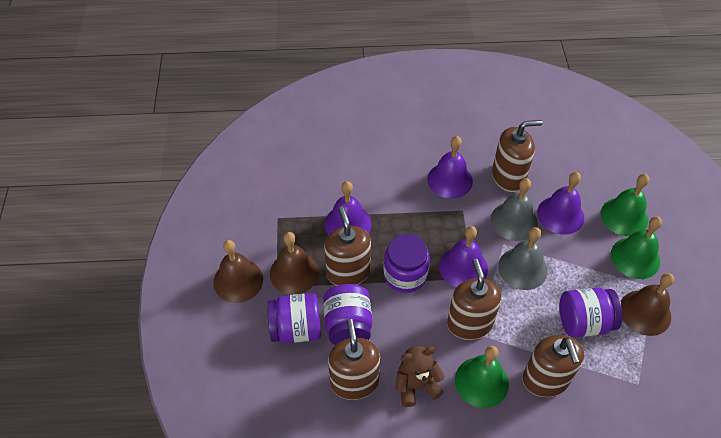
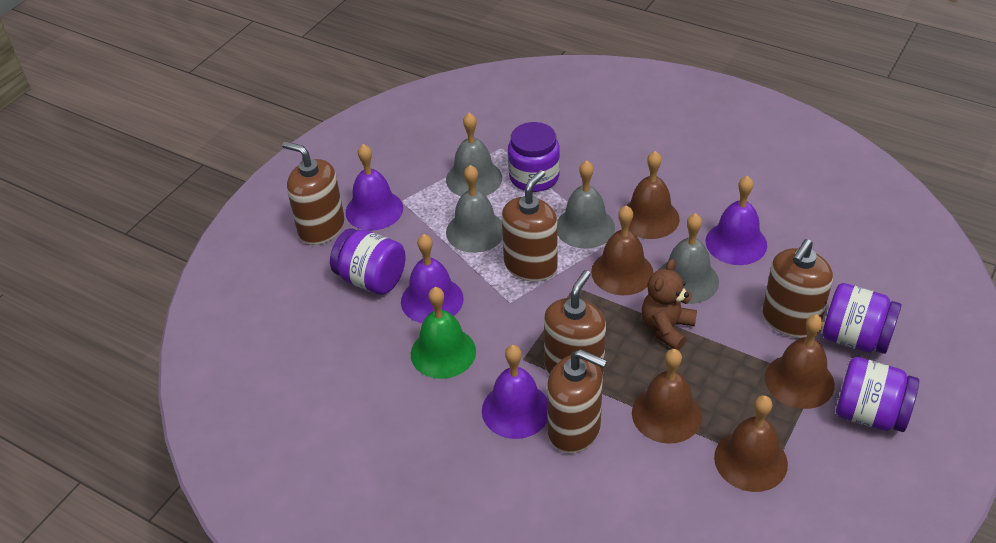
brown bell: 3 -> 5
green bell: 3 -> 1
grey bell: 2 -> 4

